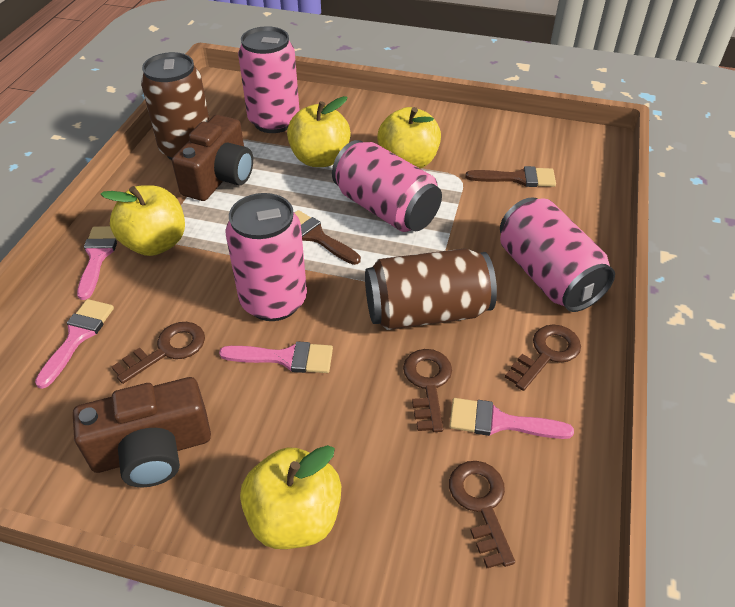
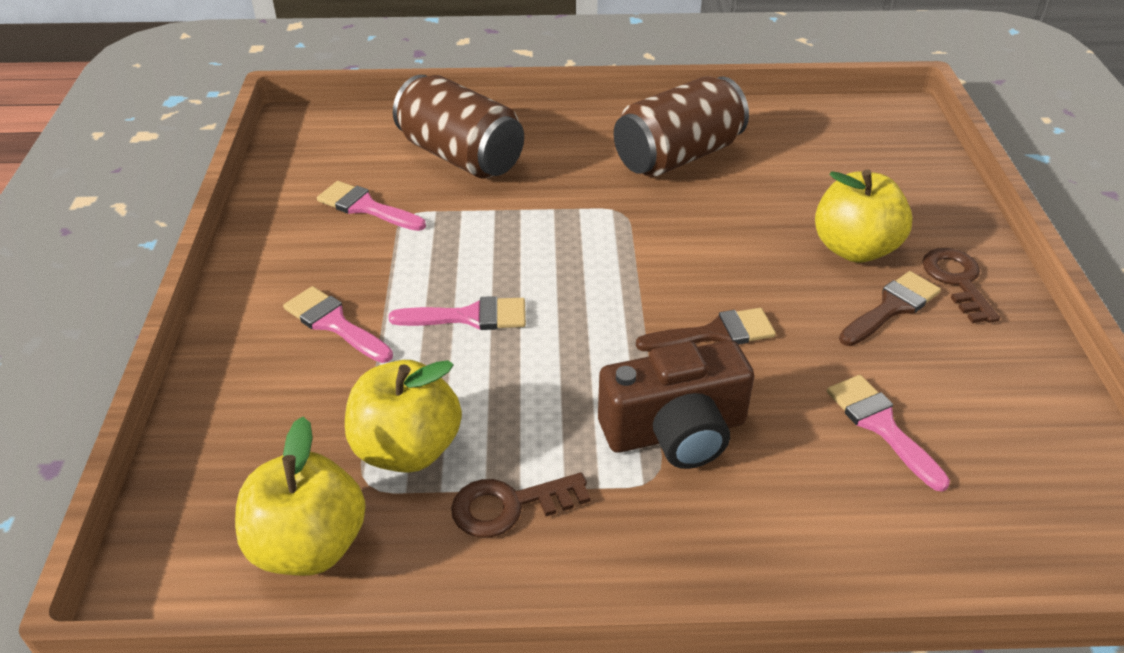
brown camera: 2 -> 1
brown key: 4 -> 2
pink can: 4 -> 0
yellow apple: 4 -> 3

